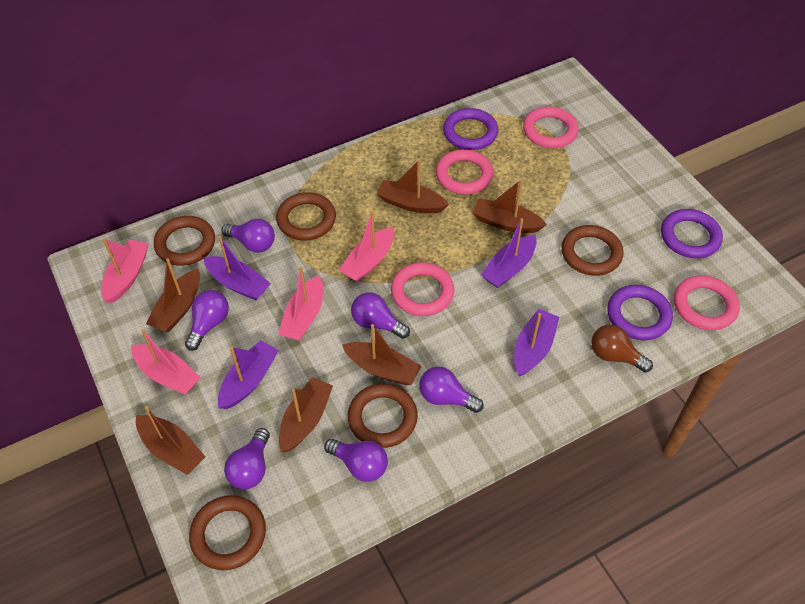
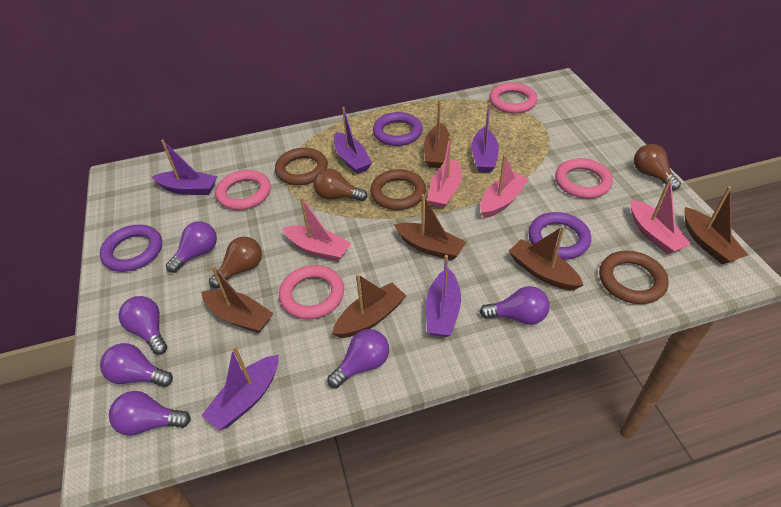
brown light bulb: 1 -> 3
brown ring: 5 -> 3
purple boat: 4 -> 5

